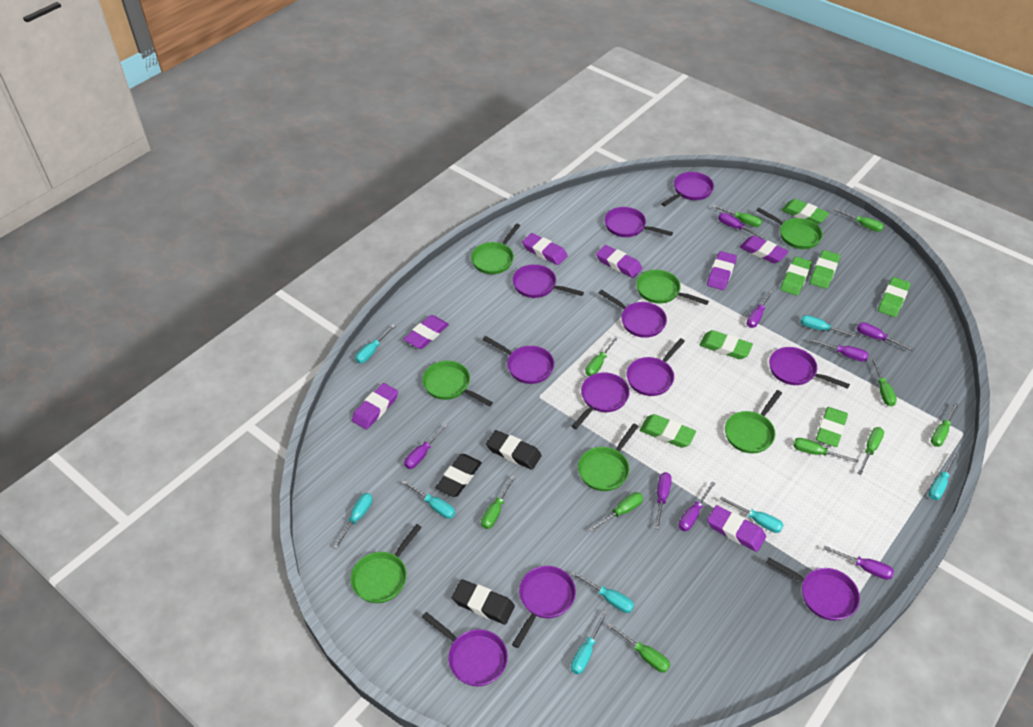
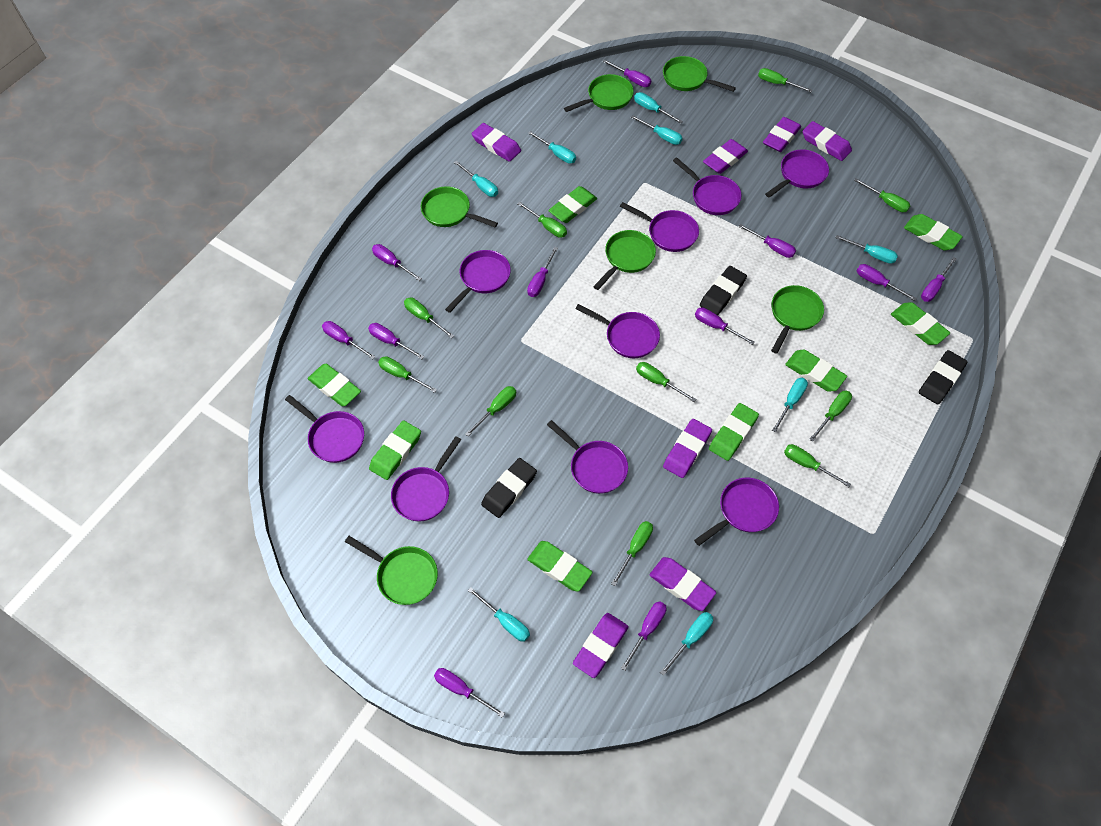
green eraser: 7 -> 8
green pan: 7 -> 6
purple pan: 11 -> 9
purple screwdriver: 8 -> 11

